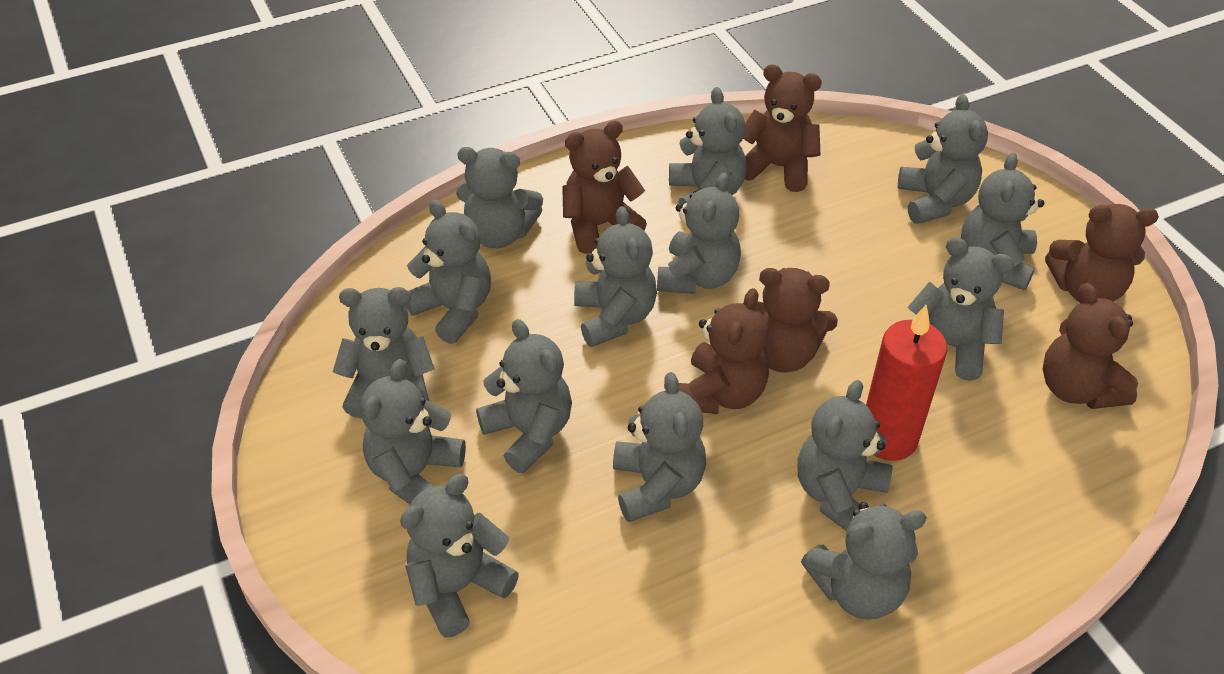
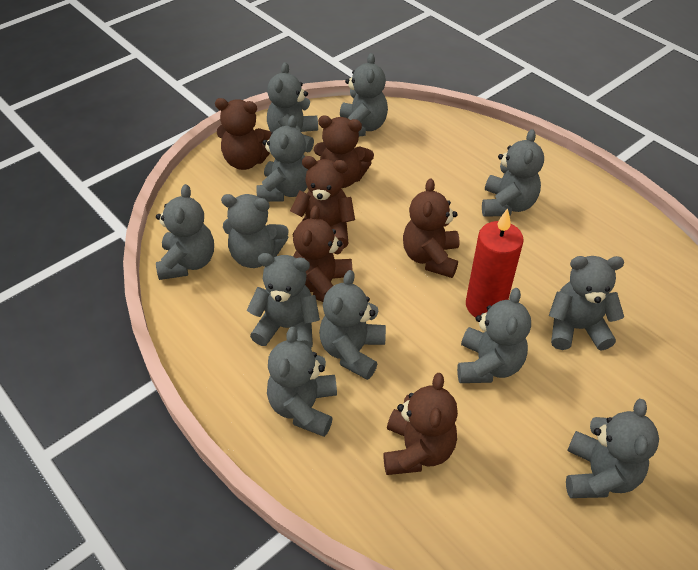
grey teddy bear: 15 -> 12

